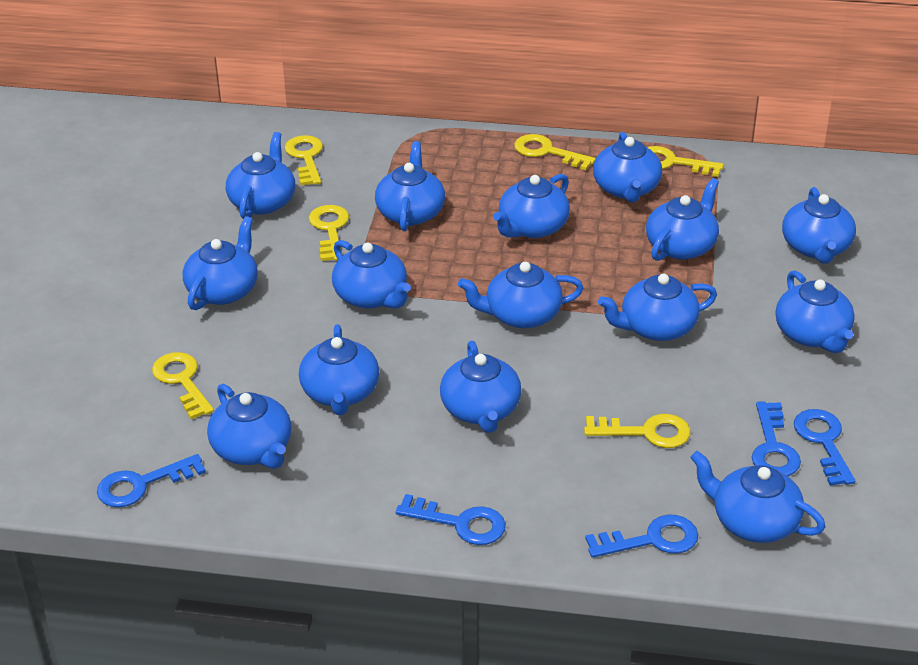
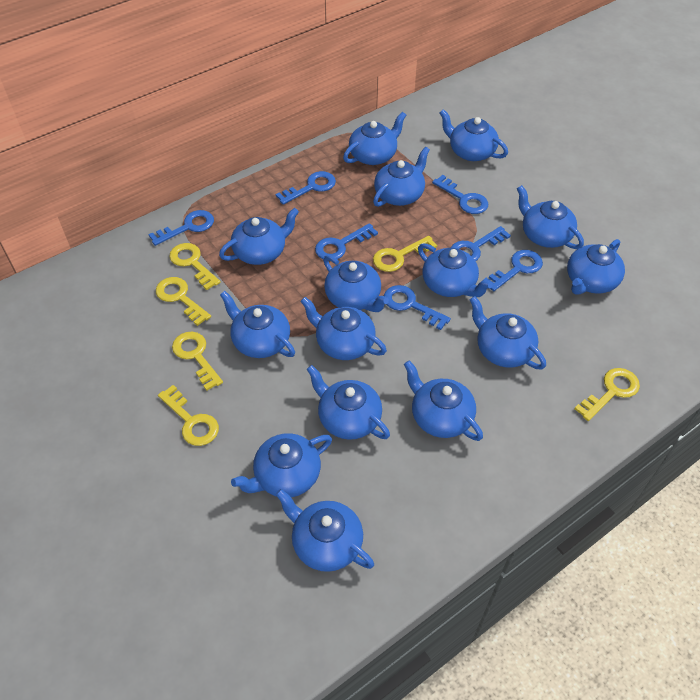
blue key: 5 -> 7

